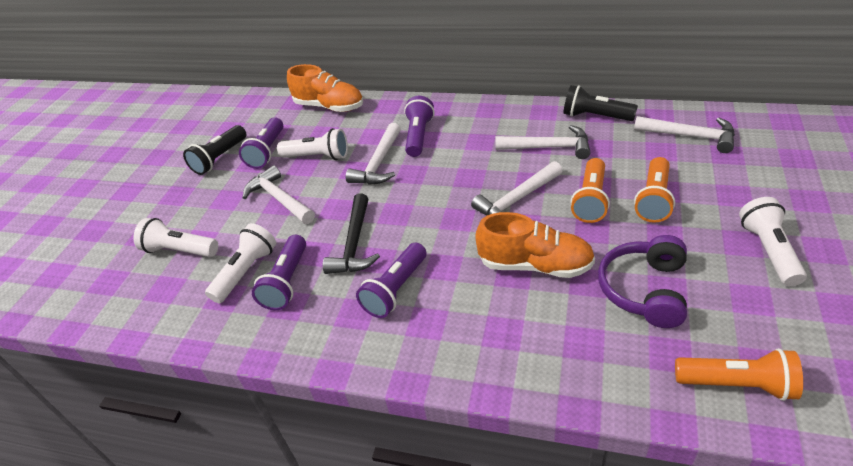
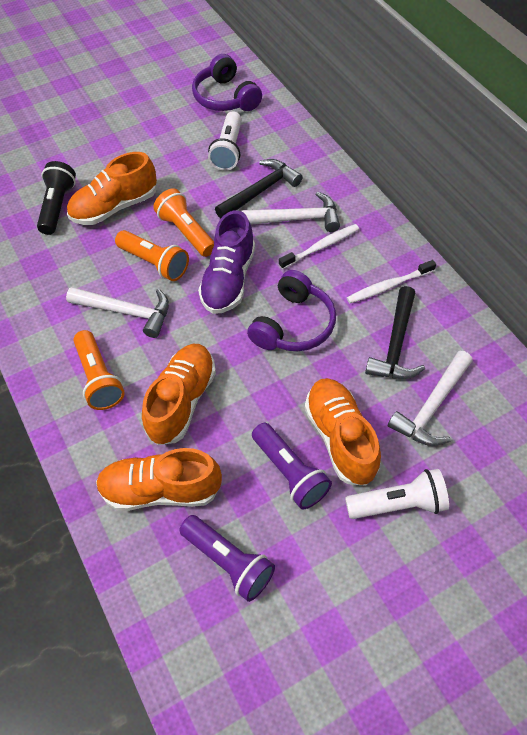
black flashlight: 2 -> 1
black hammer: 1 -> 2
orange shoe: 2 -> 4
purple flashlight: 4 -> 2
purple headphones: 1 -> 2
purple shoe: 0 -> 1
white flashlight: 4 -> 2
white hammer: 5 -> 3
white toothbrush: 0 -> 2

